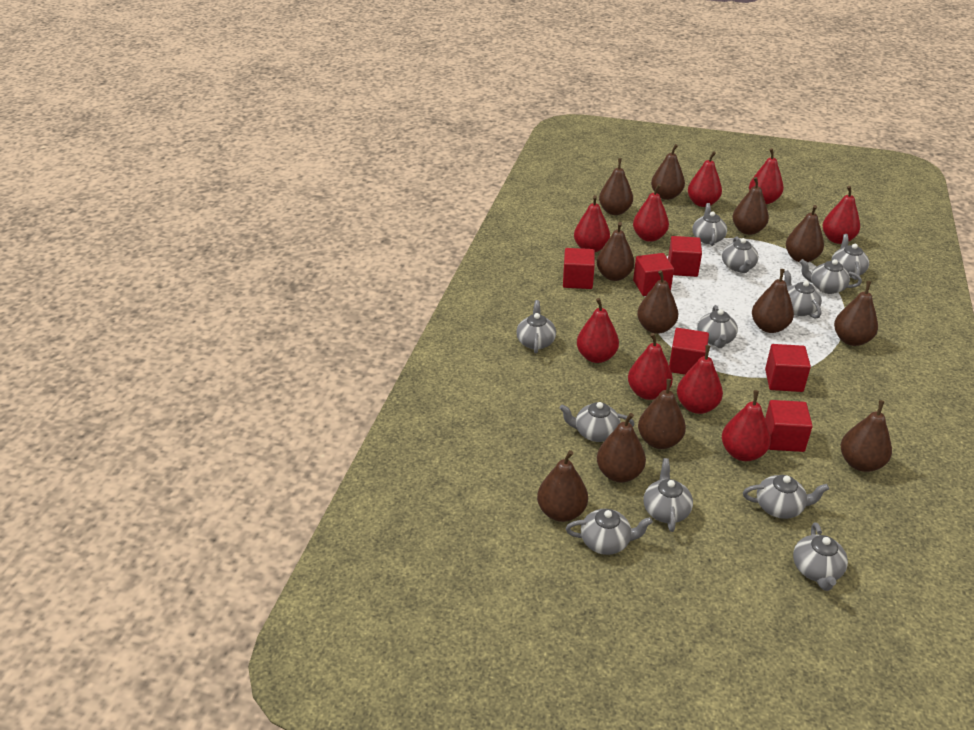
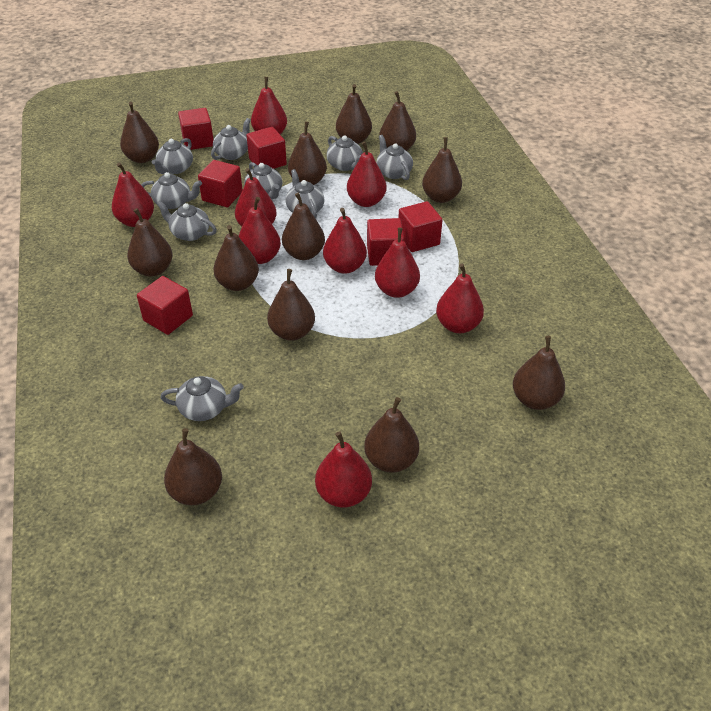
grey teapot: 12 -> 9

